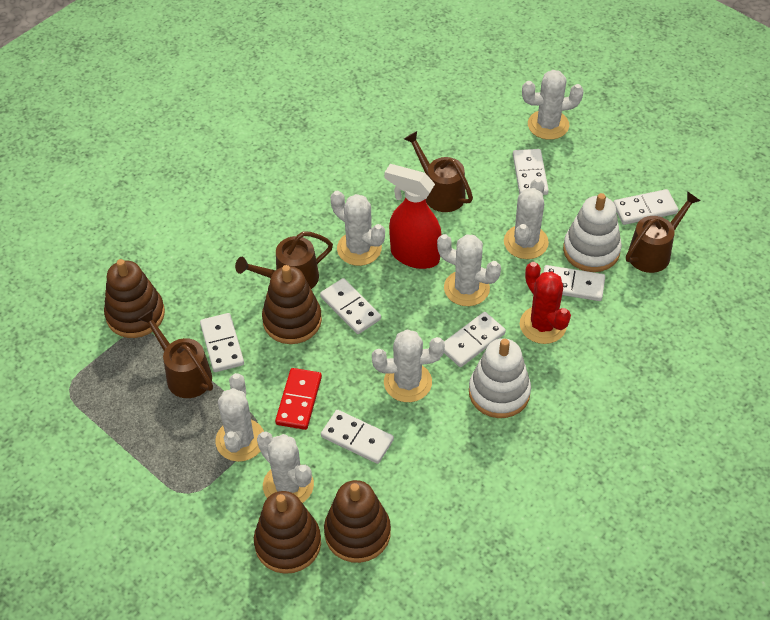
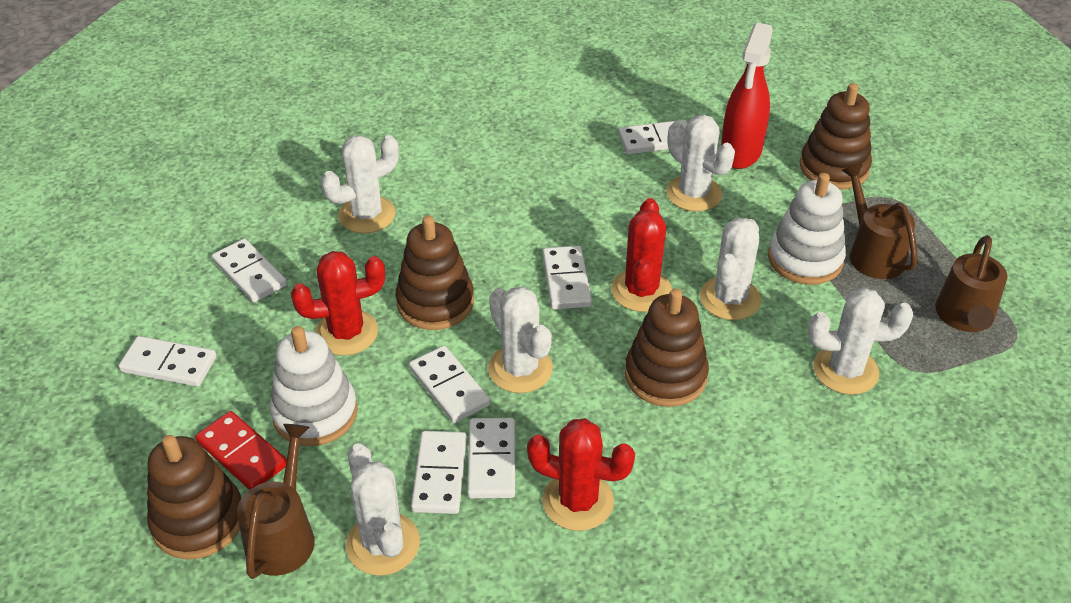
brown watering can: 4 -> 3
red cactus: 1 -> 3
white cactus: 7 -> 6

